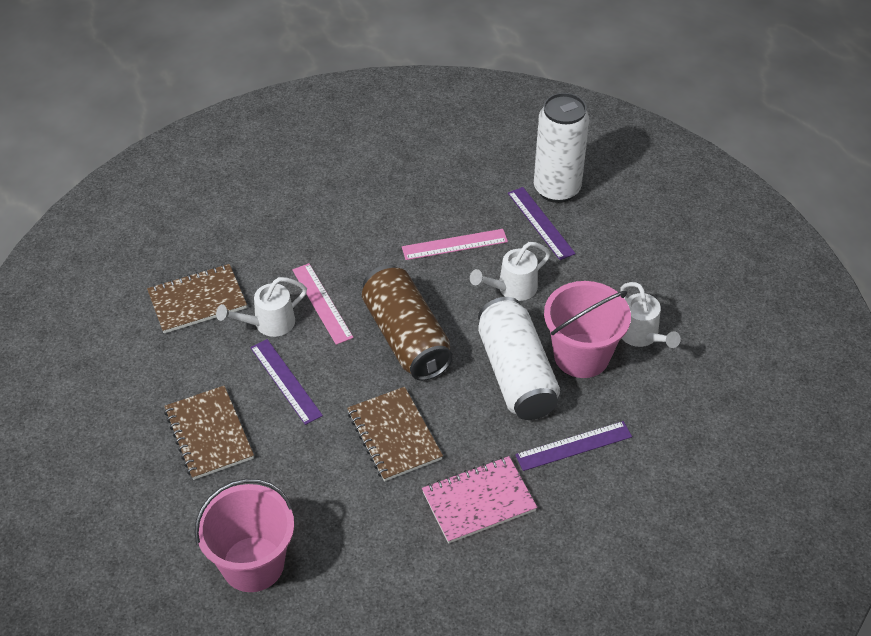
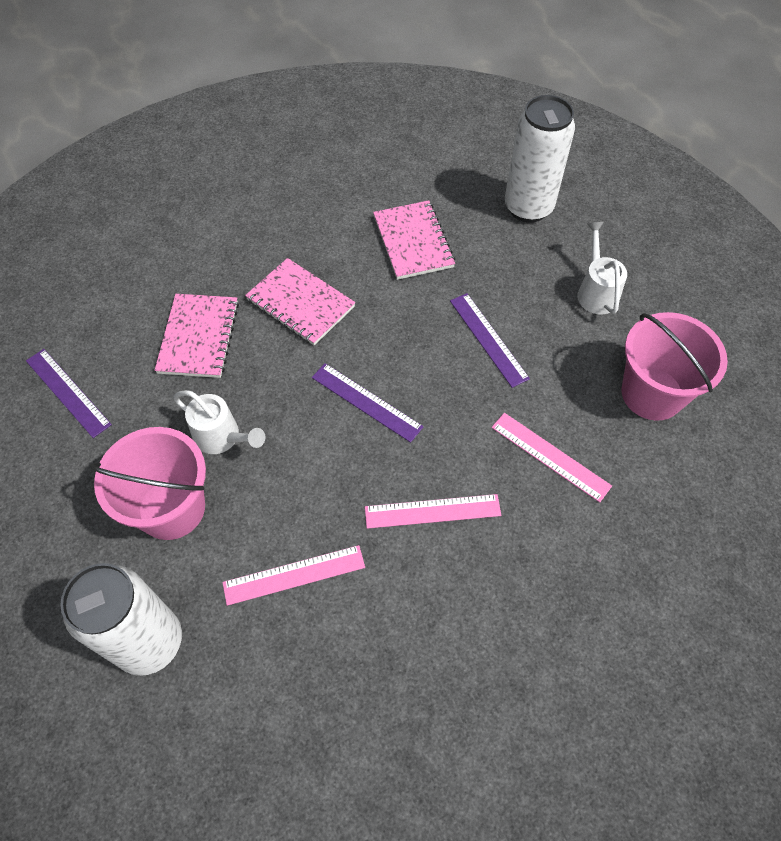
brown can: 1 -> 0
brown notebook: 3 -> 0
pink notebook: 1 -> 3
pink ruler: 2 -> 3
white watering can: 3 -> 2

